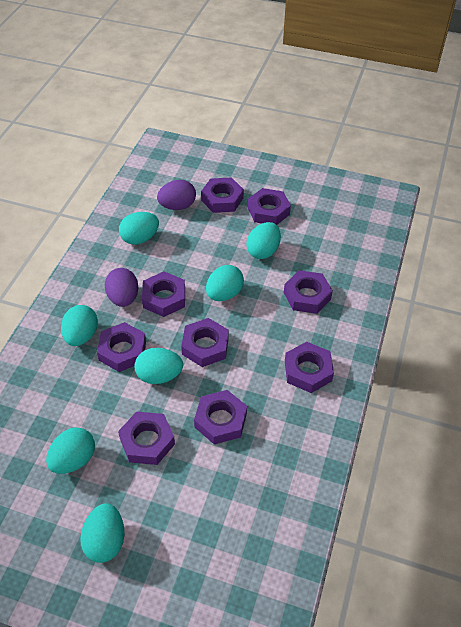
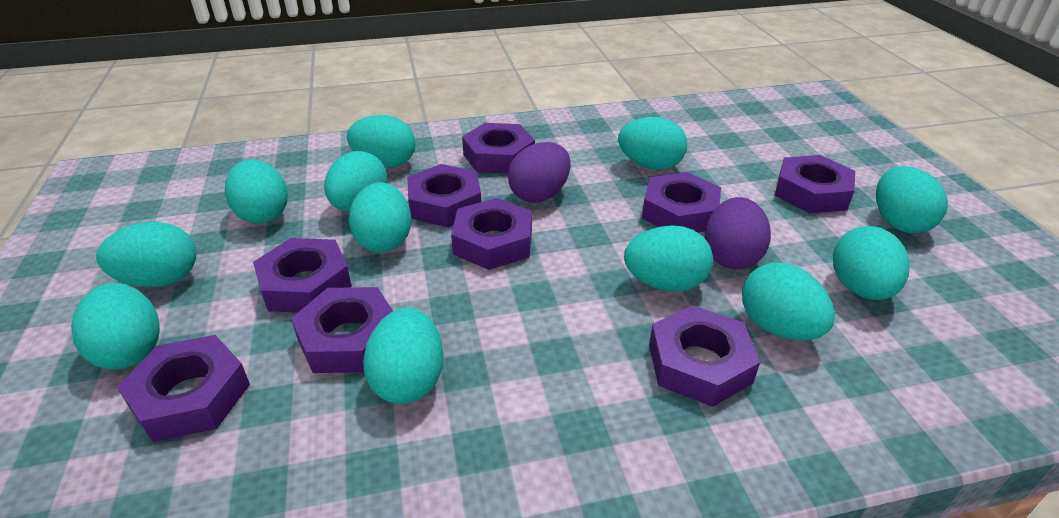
turquoise egg: 7 -> 12

